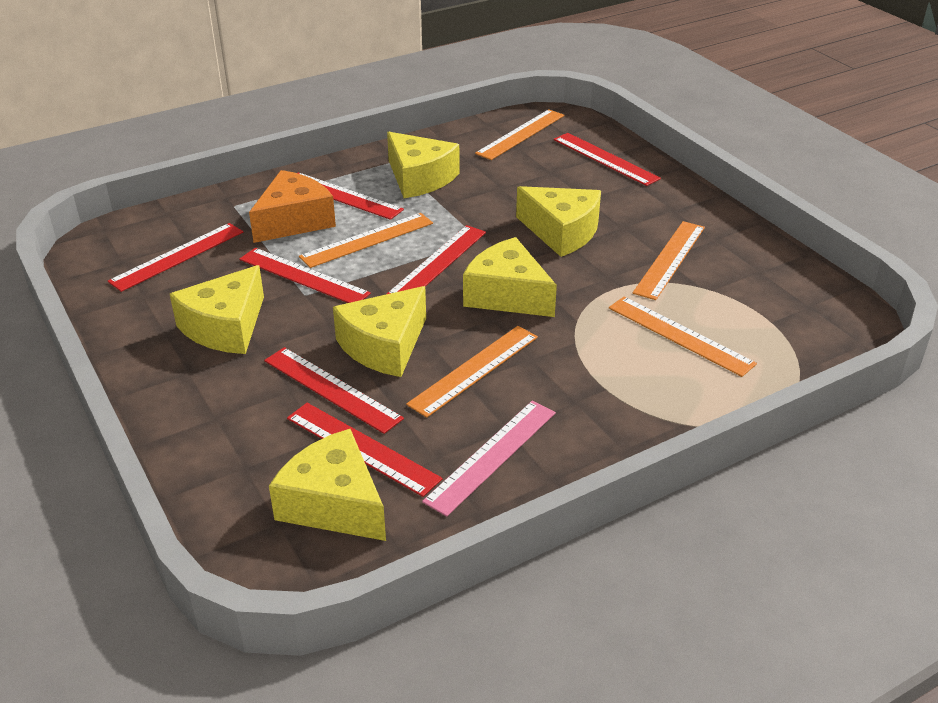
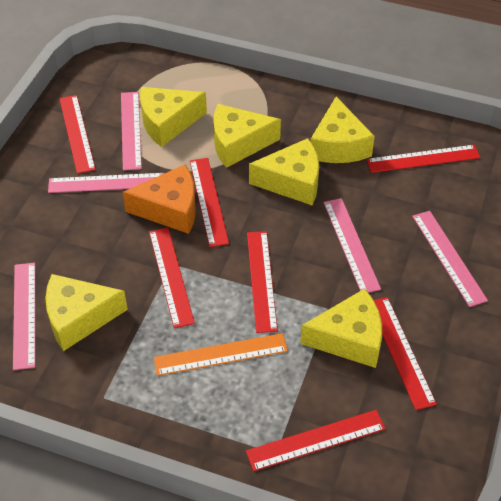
orange ruler: 5 -> 1
pink ruler: 1 -> 5

